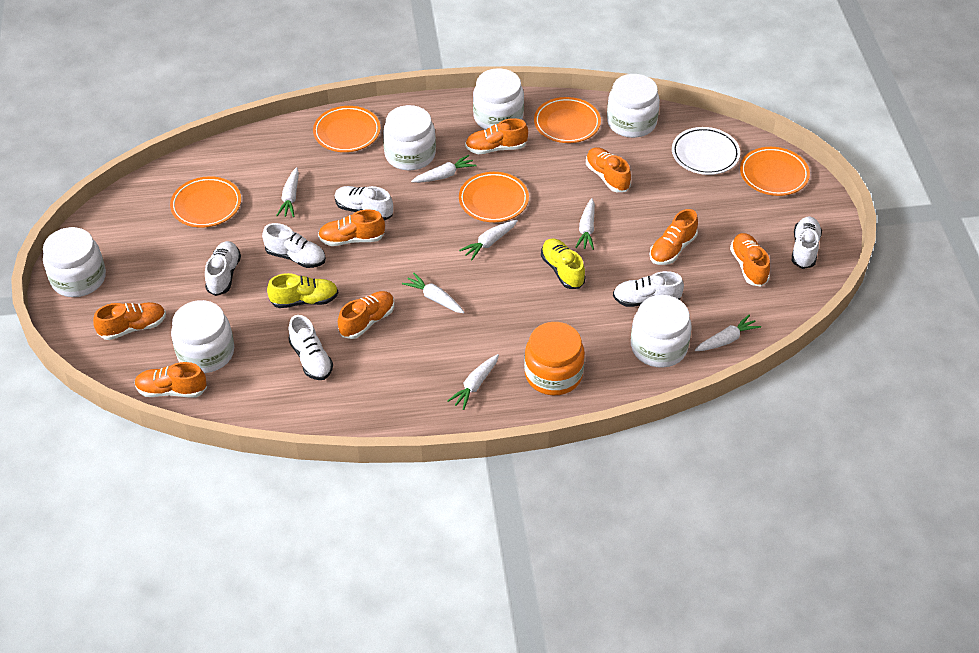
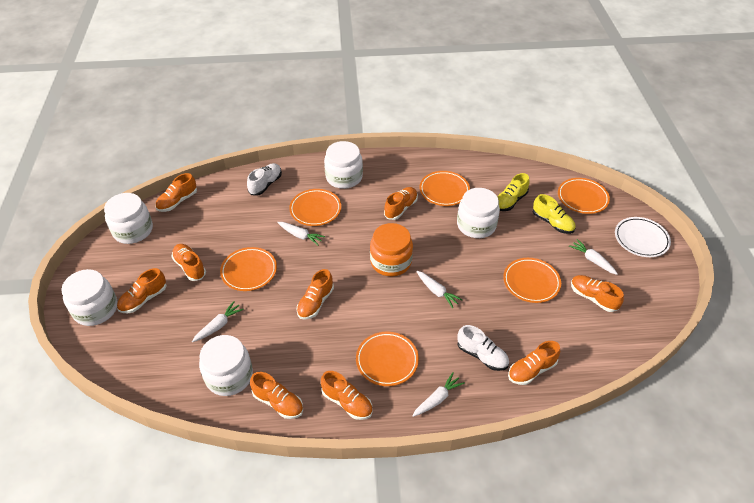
orange plate: 5 -> 6
orange shoe: 8 -> 9
white carrot: 7 -> 5
white jar: 6 -> 5
white shoe: 6 -> 2

